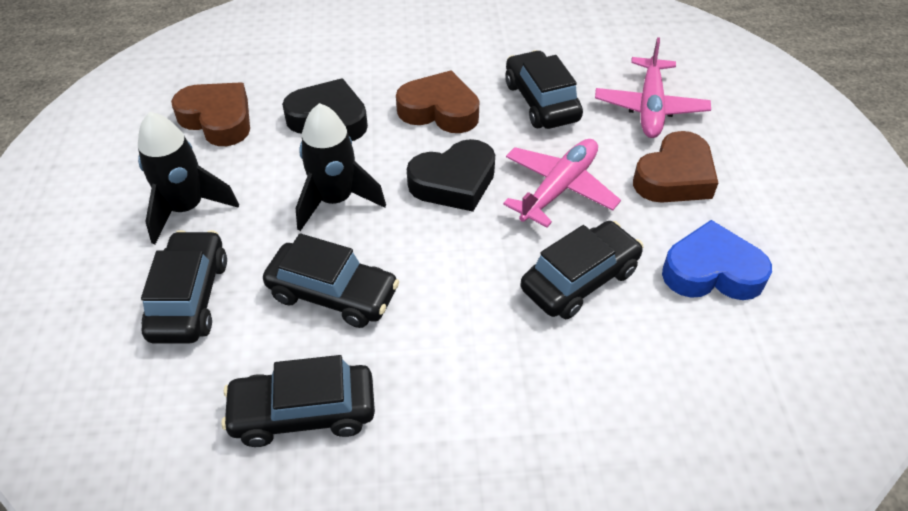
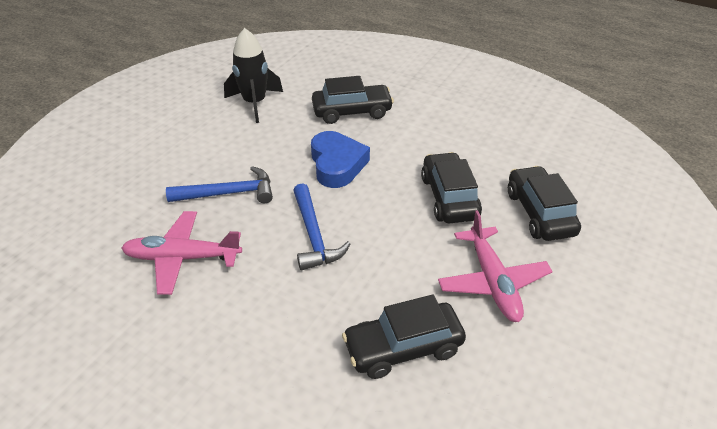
black car: 5 -> 4
black heart: 2 -> 0
black rocket: 2 -> 1
blue hammer: 0 -> 2
brown heart: 3 -> 0

